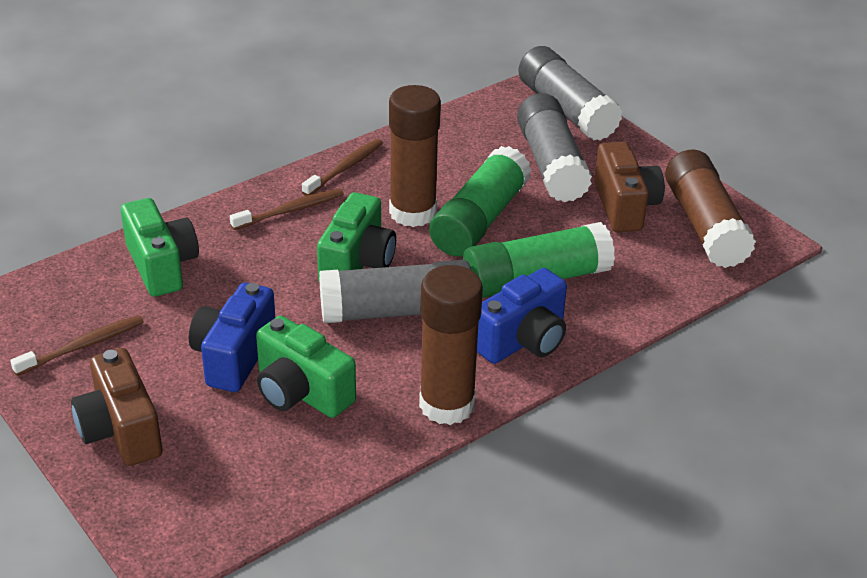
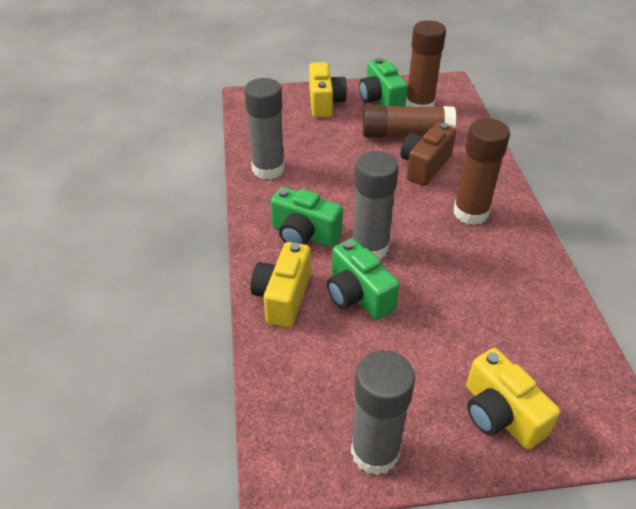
blue camera: 2 -> 0
brown camera: 2 -> 1
brown toothbrush: 3 -> 0
green glue stick: 2 -> 0
yellow camera: 0 -> 3

